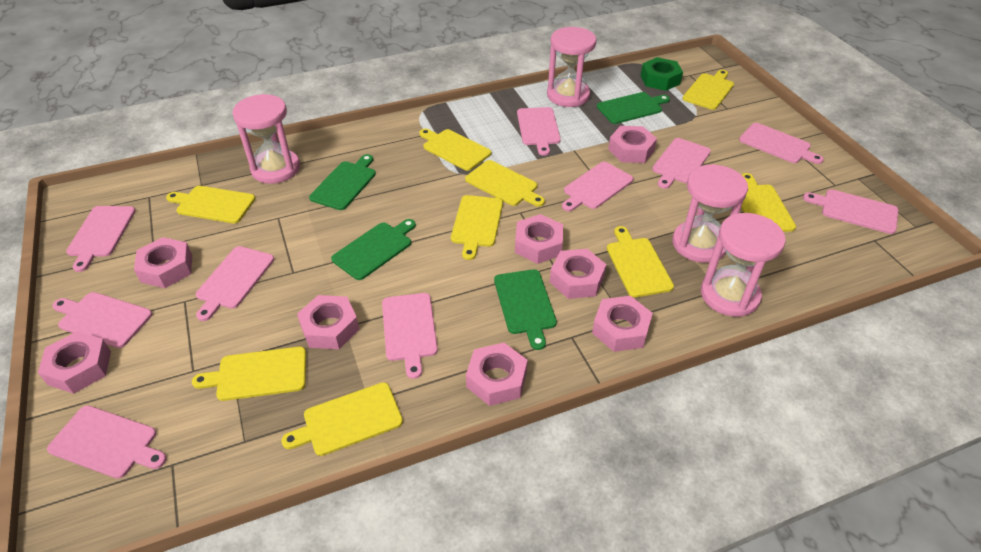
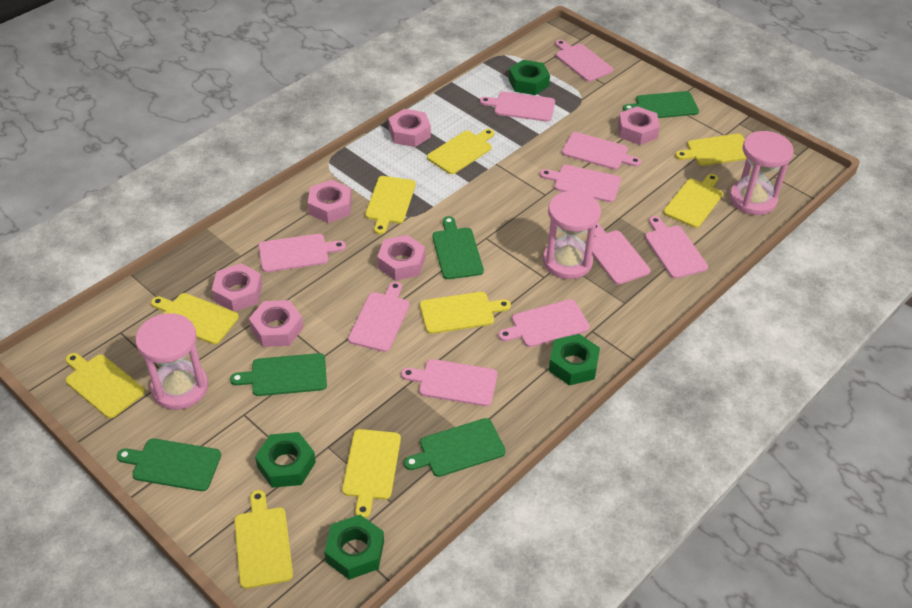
green cutting board: 4 -> 5
green nut: 1 -> 4
pink hourglass: 4 -> 3
pink nut: 8 -> 6

